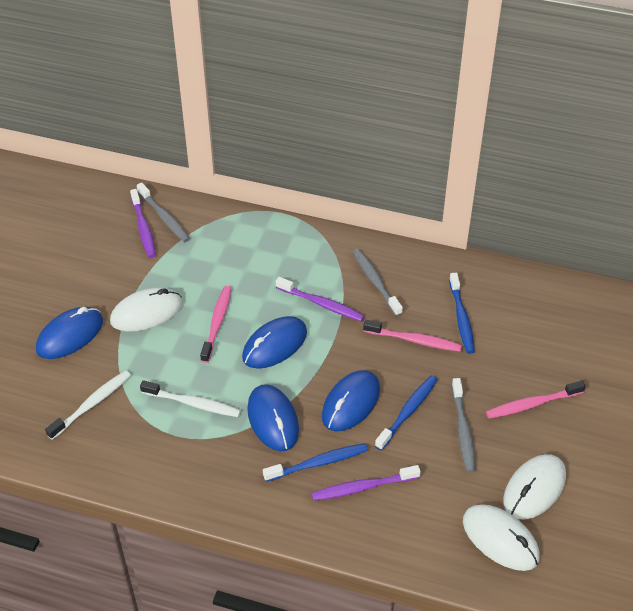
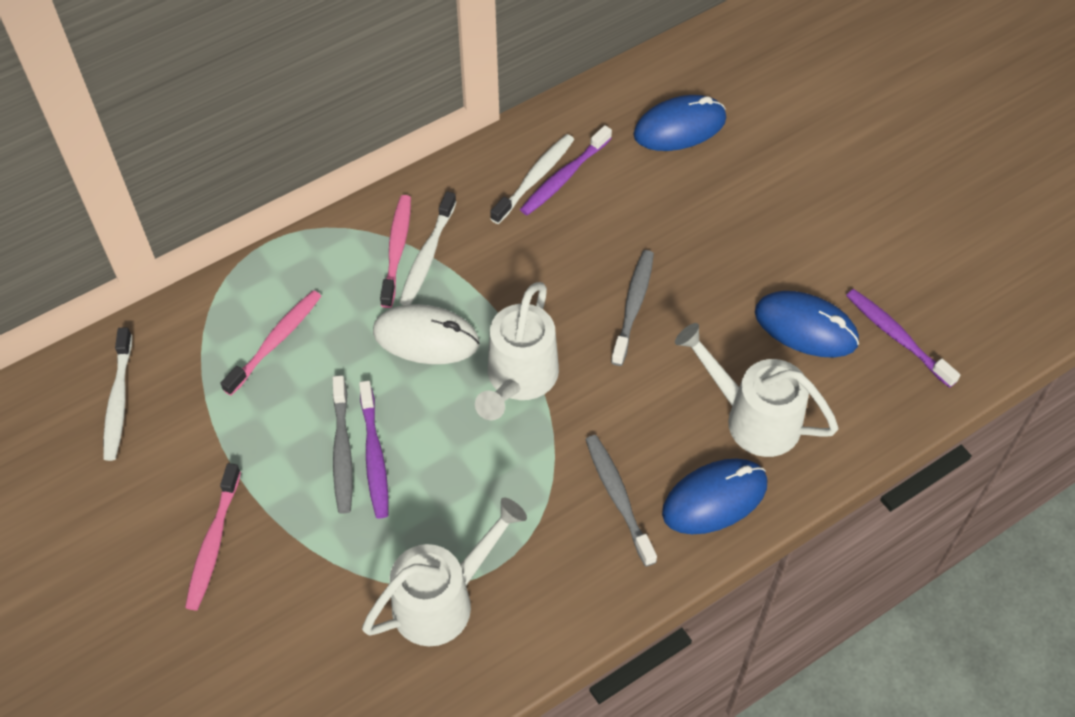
blue mouse: 4 -> 3
blue toothbrush: 3 -> 0
white mouse: 3 -> 1
white toothbrush: 2 -> 3
white watering can: 0 -> 3

